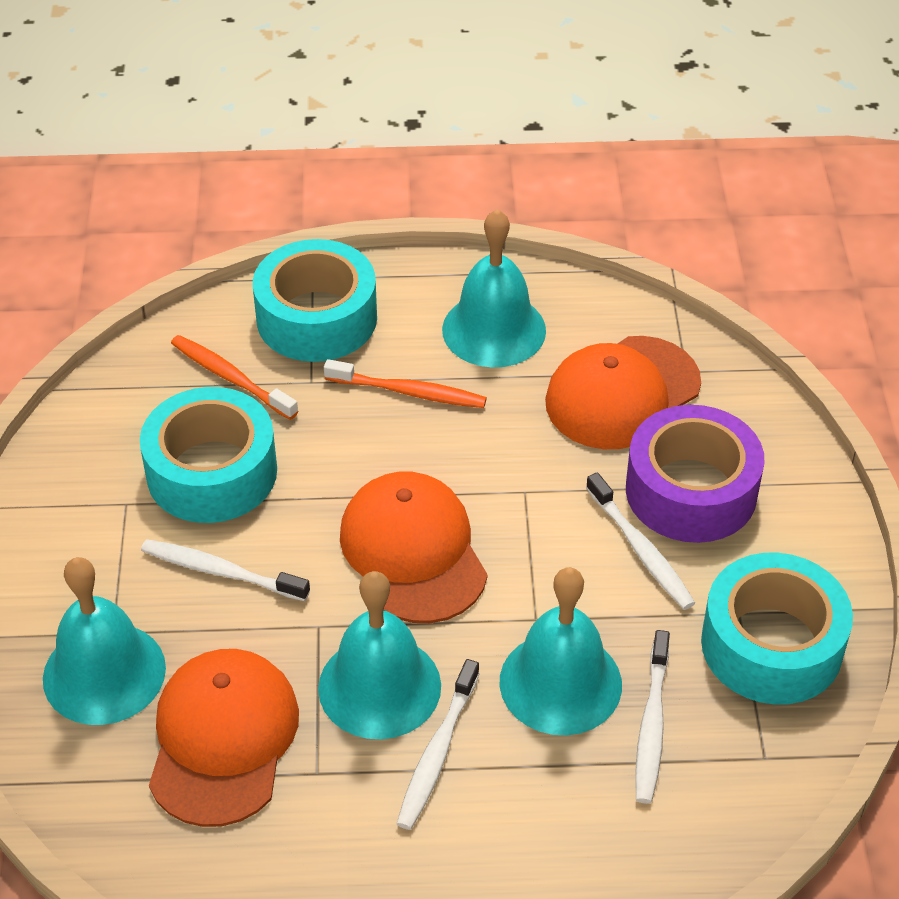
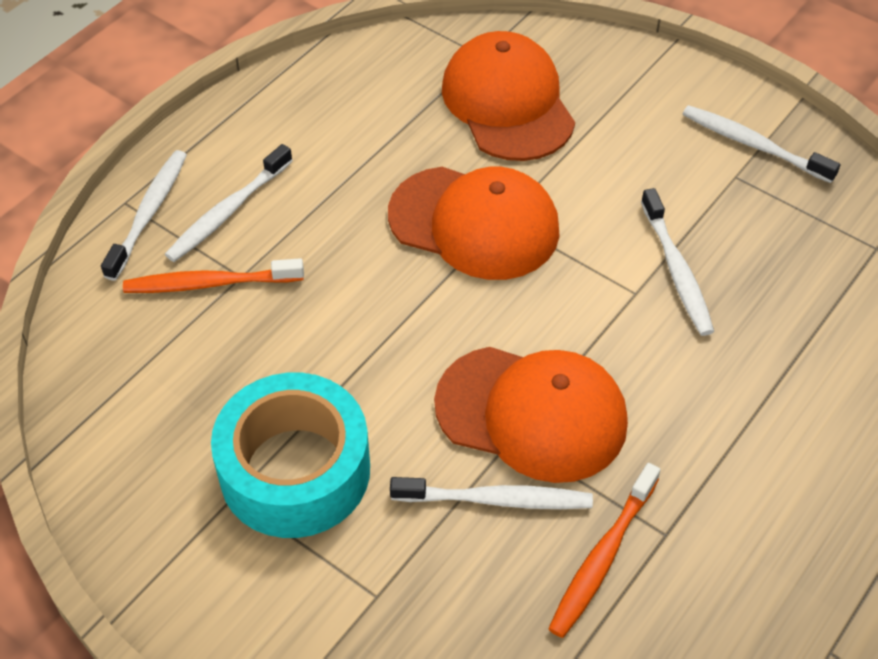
purple tape: 1 -> 0
turquoise bell: 4 -> 0
turquoise tape: 3 -> 1
white toothbrush: 4 -> 5

